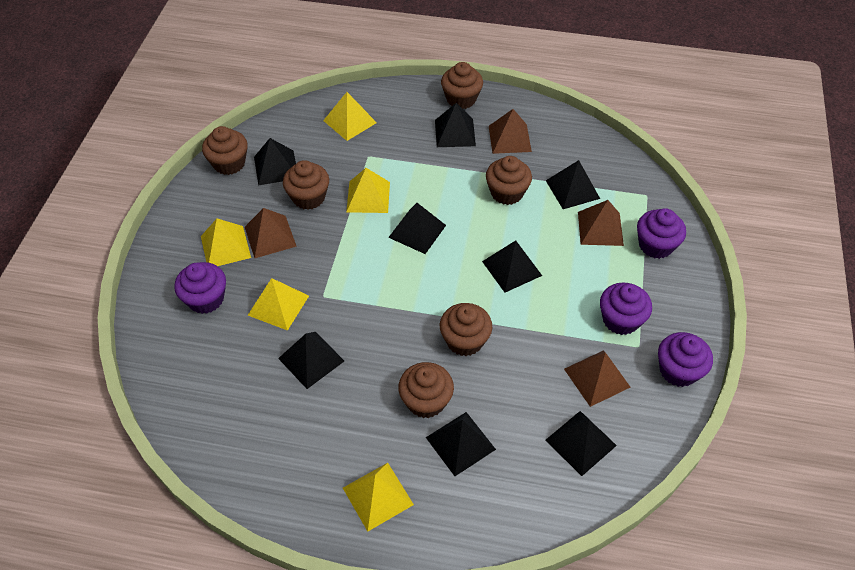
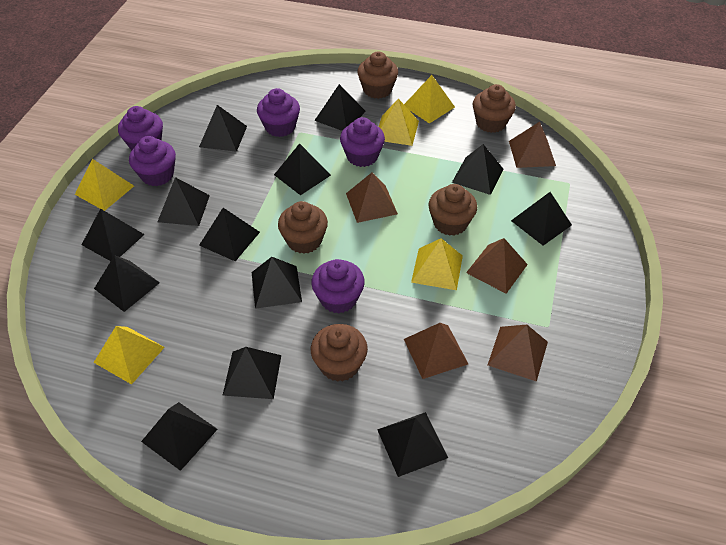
black pyramid: 8 -> 13
brown cupcake: 6 -> 5
brown pyramid: 4 -> 5
purple cupcake: 4 -> 5

